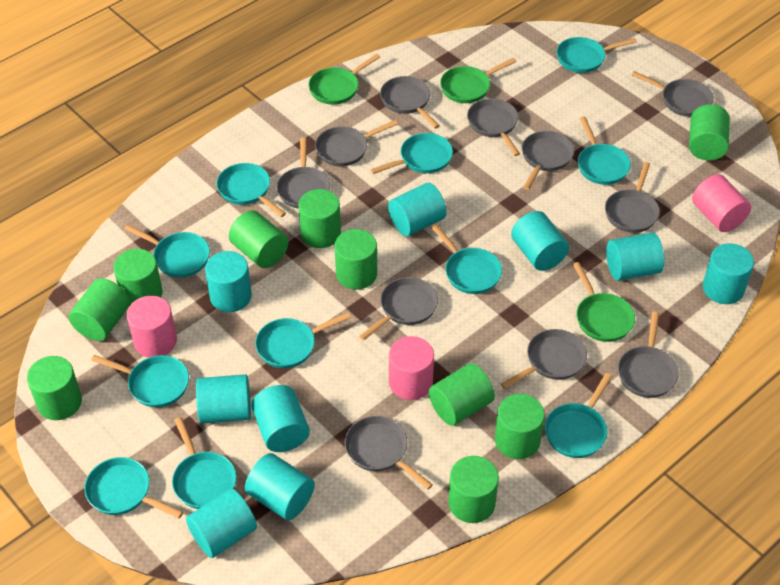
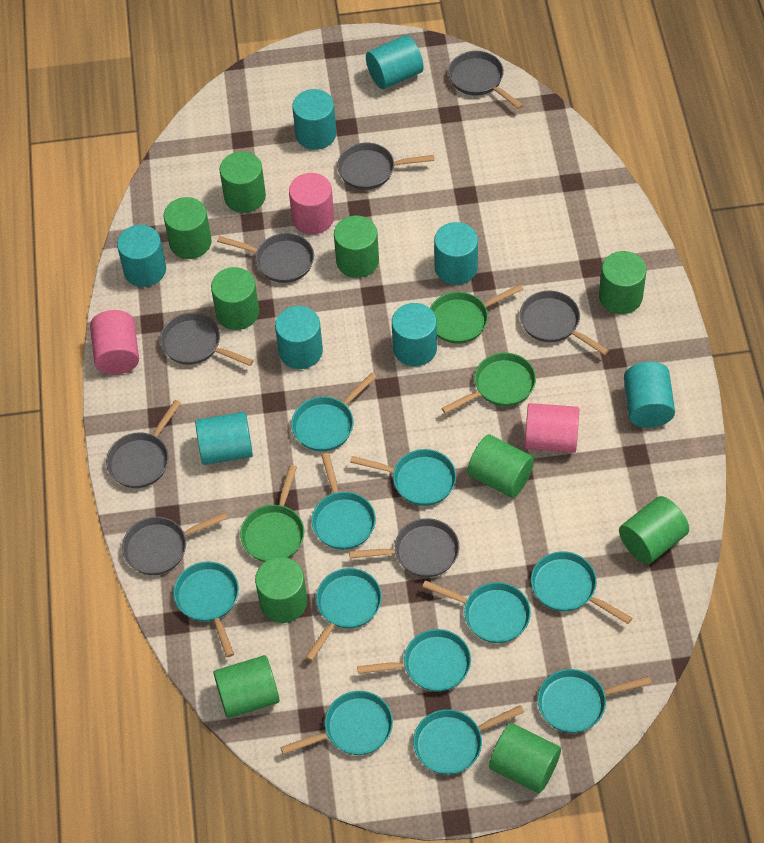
grey pan: 11 -> 8
turquoise cylinder: 9 -> 8

